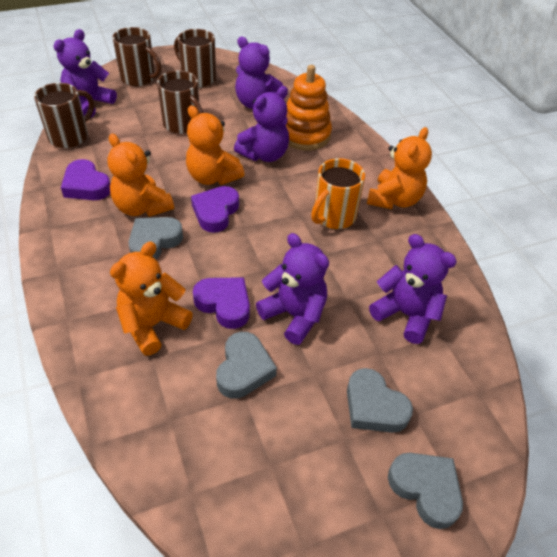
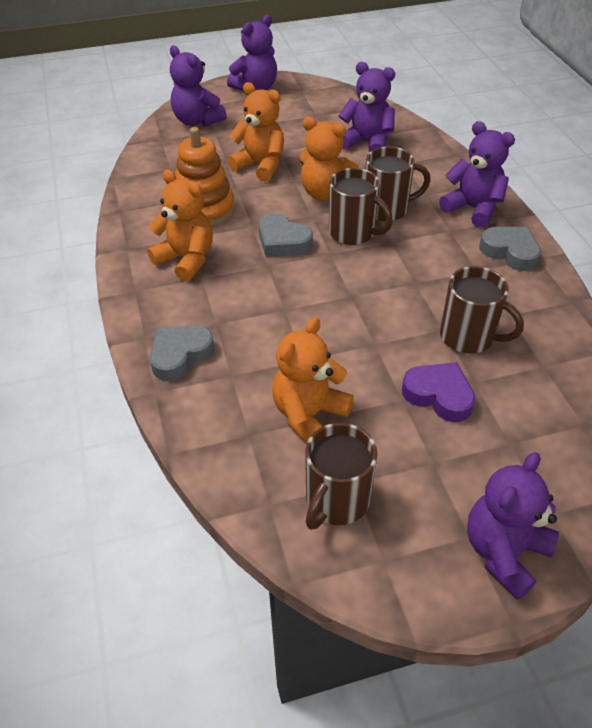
grey heart: 4 -> 3
orange mug: 1 -> 0
purple heart: 3 -> 1

